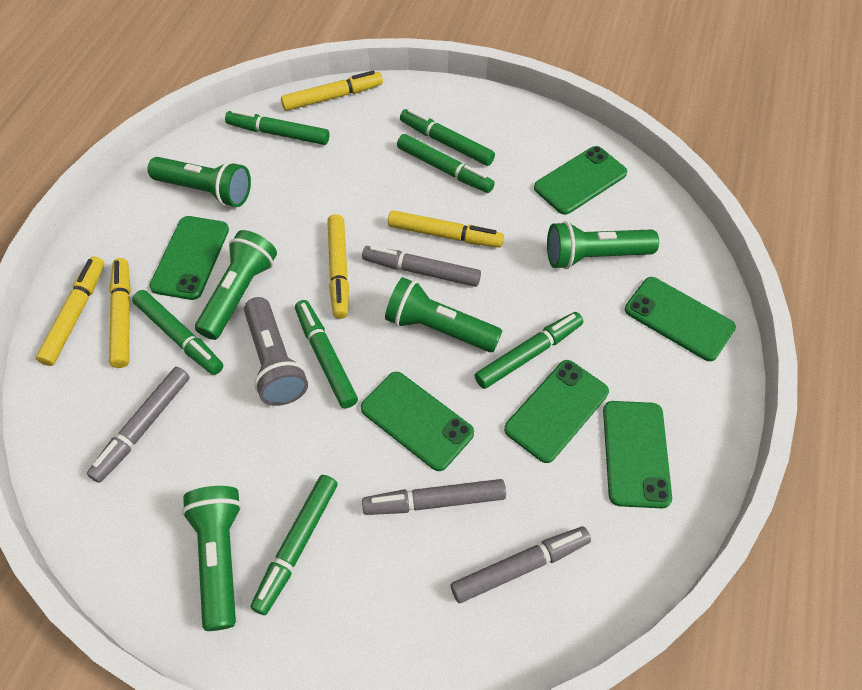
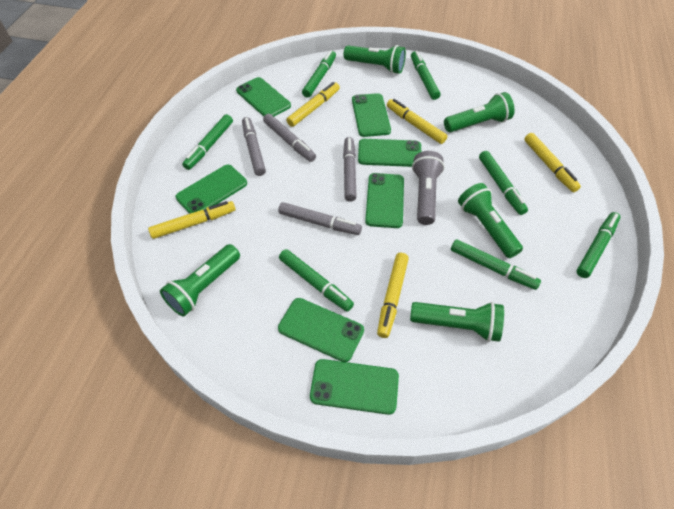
green phone: 6 -> 7

